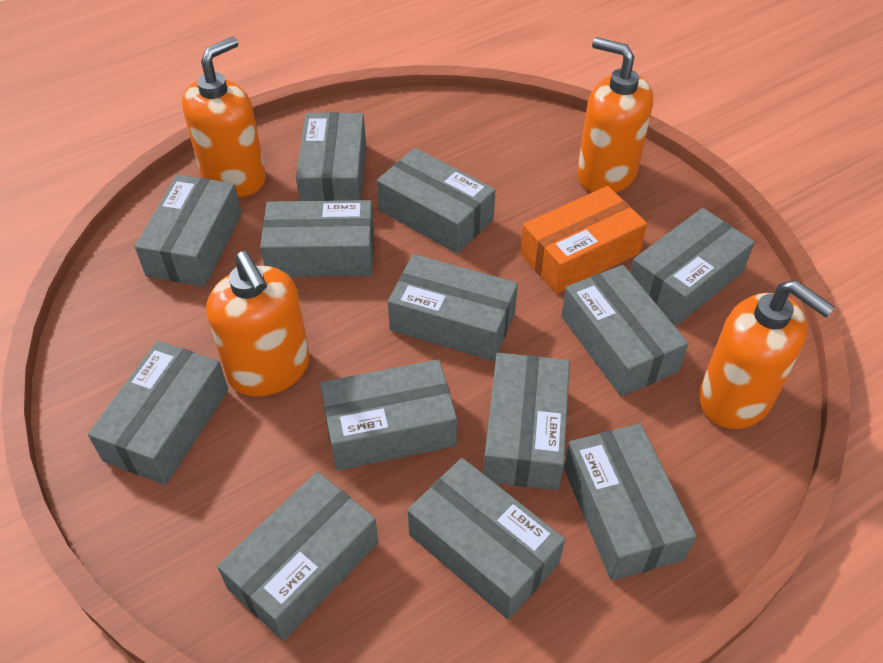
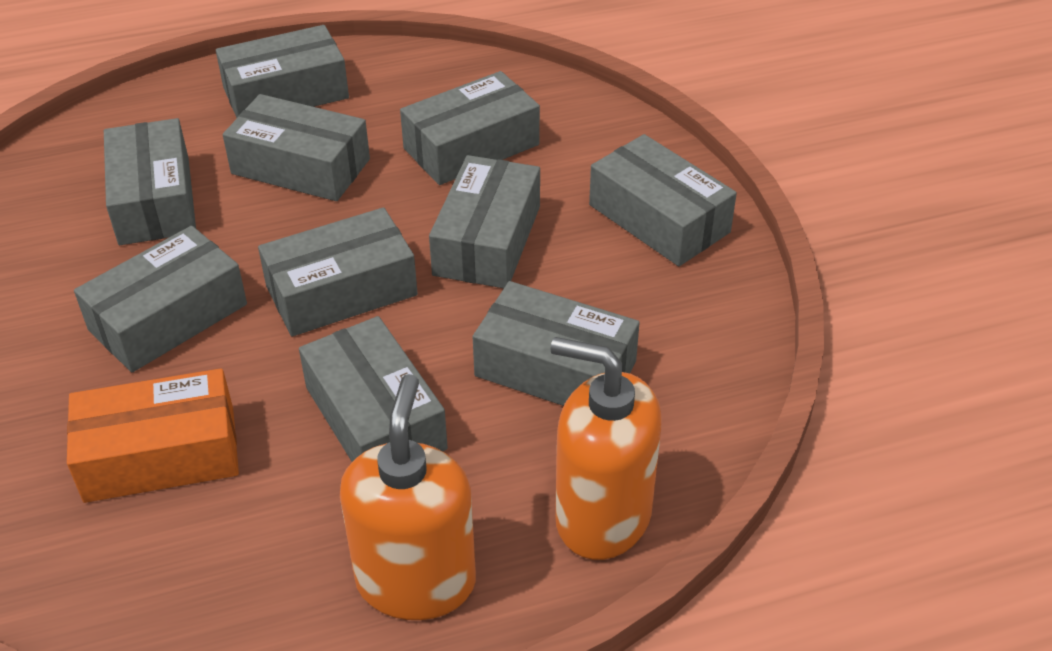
grey box: 13 -> 10
orange soap dispenser: 4 -> 2

